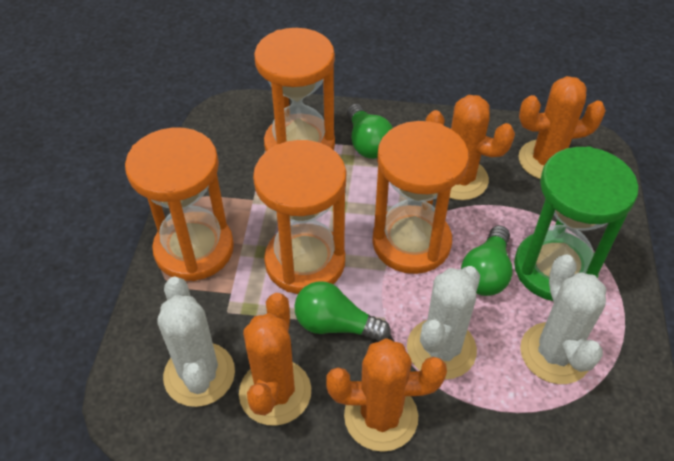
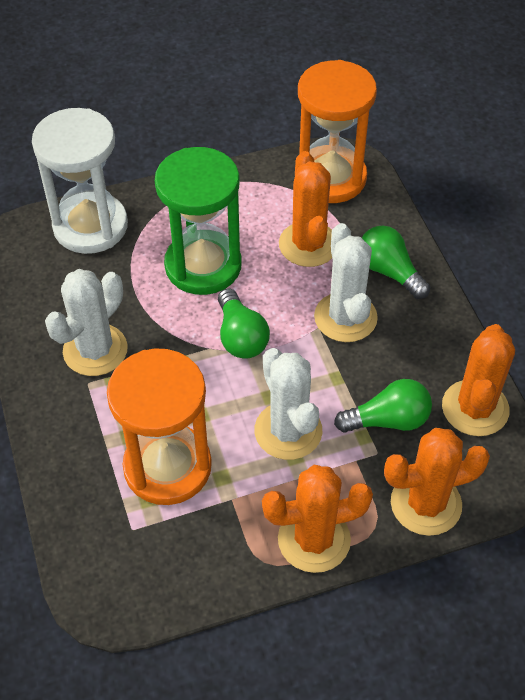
orange hourglass: 4 -> 2
white hourglass: 0 -> 1

